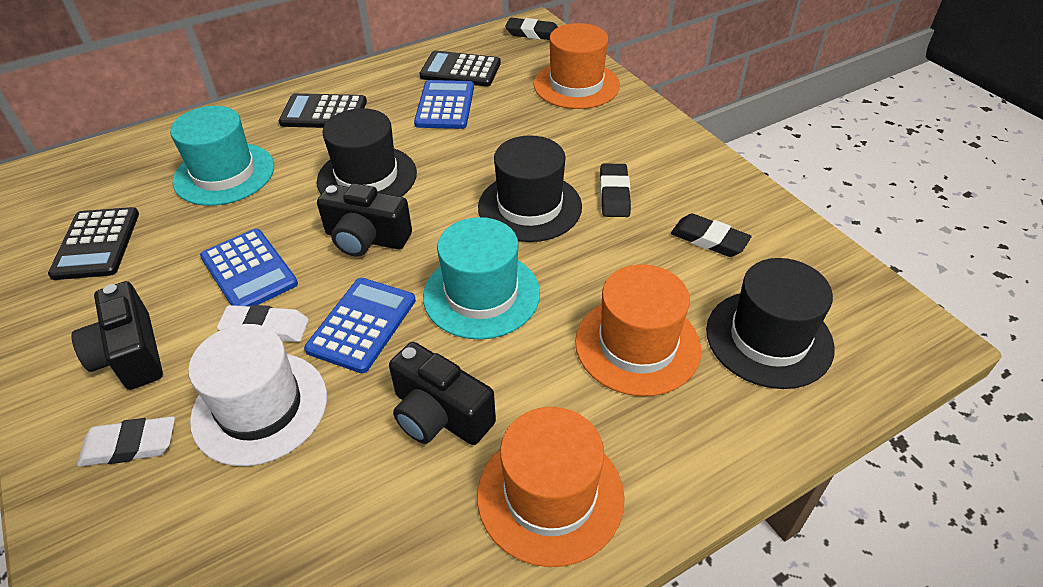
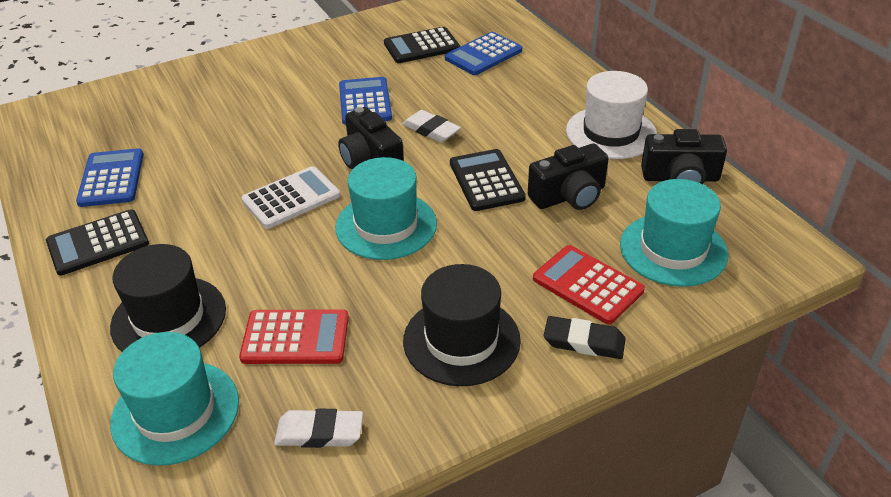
black eraser: 3 -> 1
black hat: 3 -> 2
orange hat: 3 -> 0
red calculator: 0 -> 2
turquoise hat: 2 -> 3
white calculator: 0 -> 1

